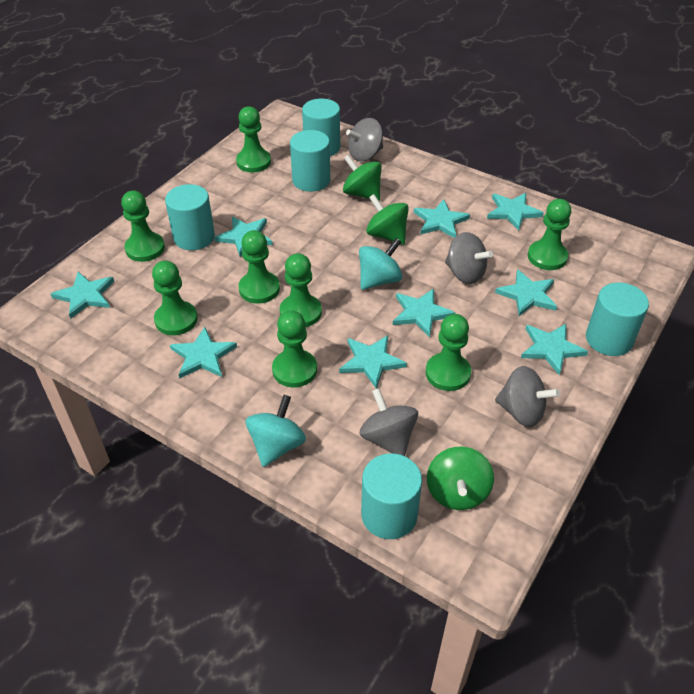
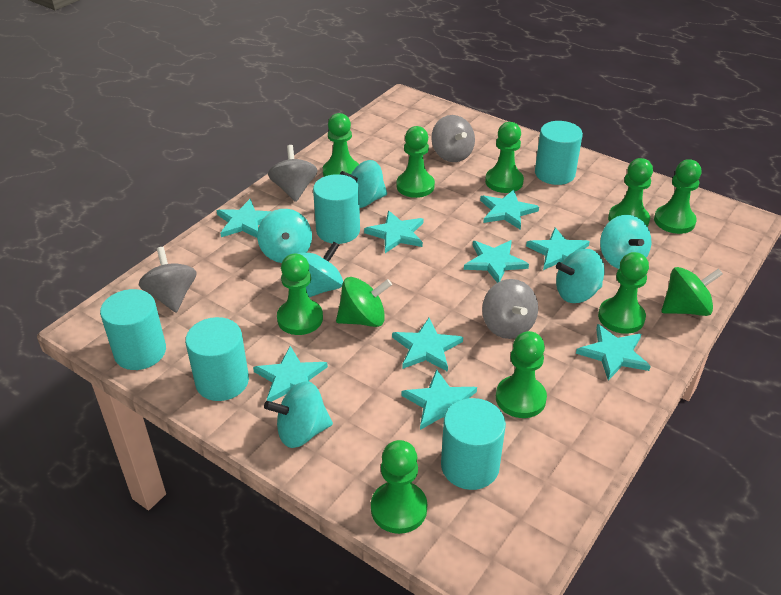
green pawn: 8 -> 9
green spinning top: 3 -> 2
turquoise spinning top: 2 -> 6

